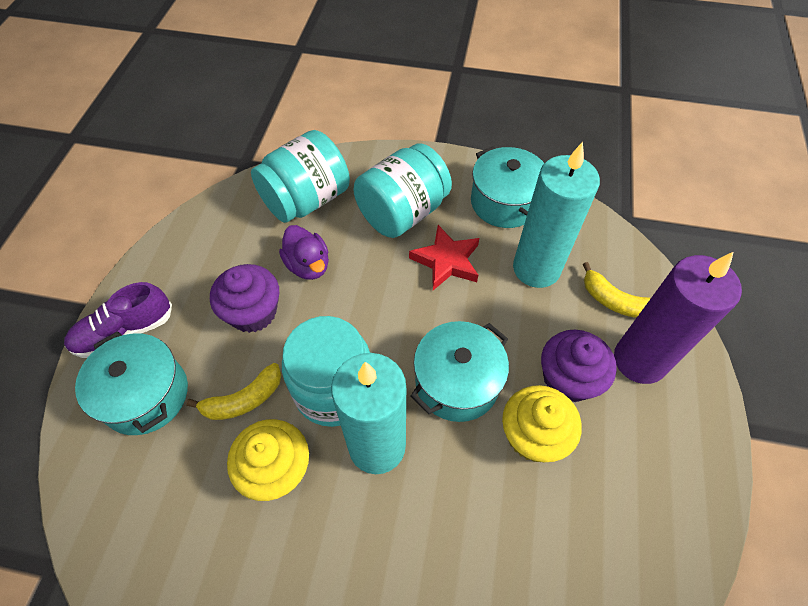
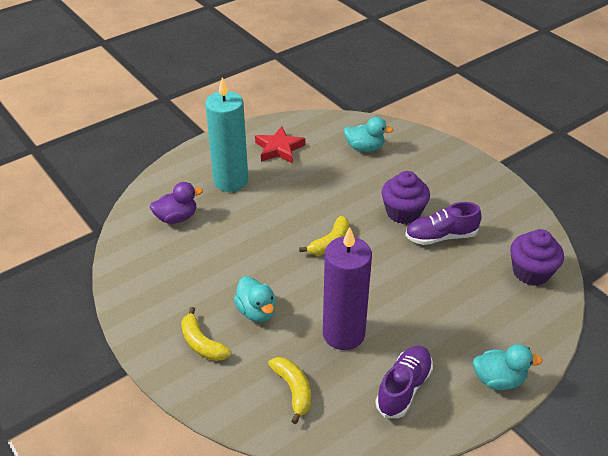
purple shoe: 1 -> 2
turquoise candle: 2 -> 1
turquoise duck: 0 -> 3
turquoise jar: 3 -> 0
turquoise pot: 3 -> 0
yellow banana: 2 -> 3
yellow cupcake: 2 -> 0

